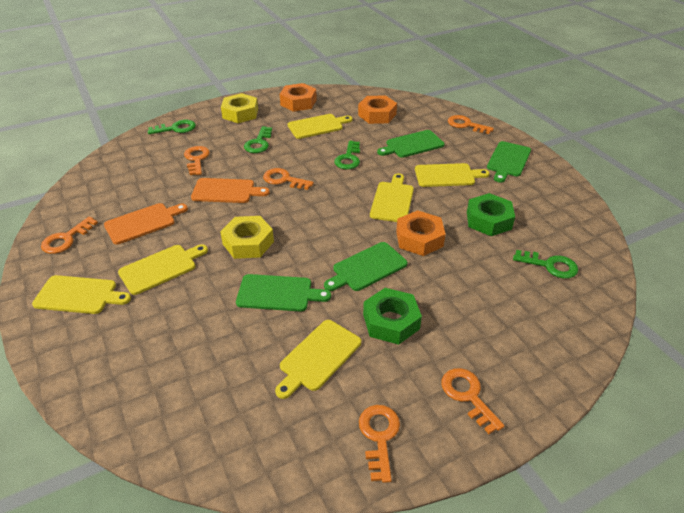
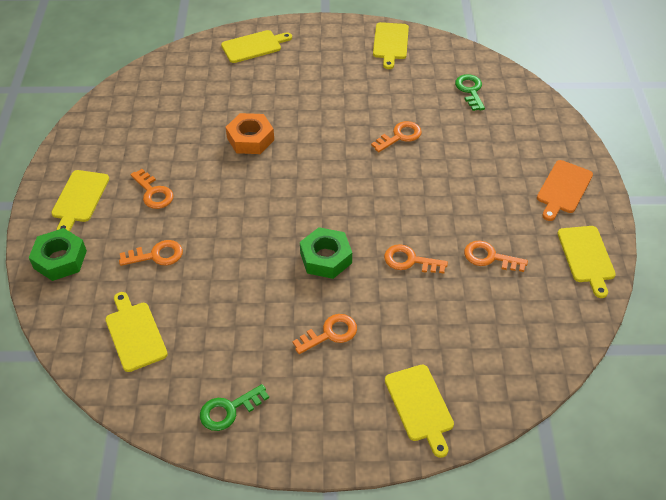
green cutting board: 4 -> 0
green key: 4 -> 2
orange cutting board: 2 -> 1
orange nut: 3 -> 1
yellow nut: 2 -> 0

